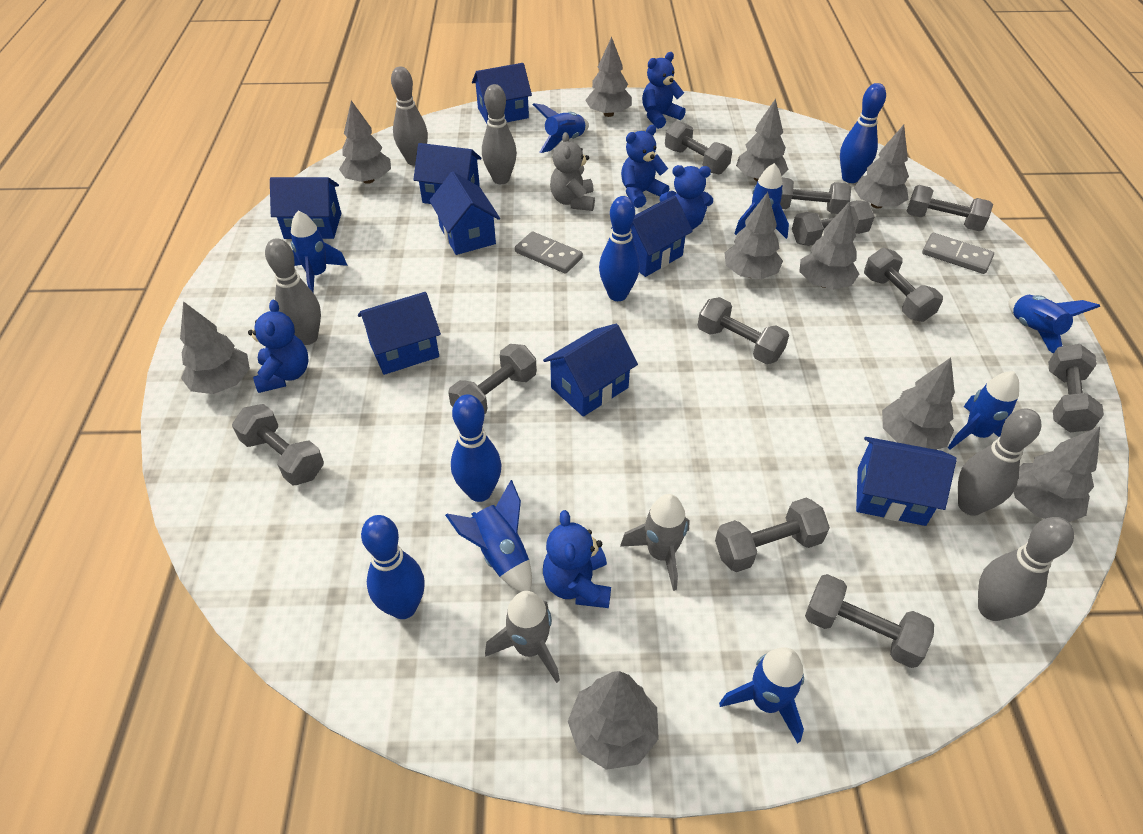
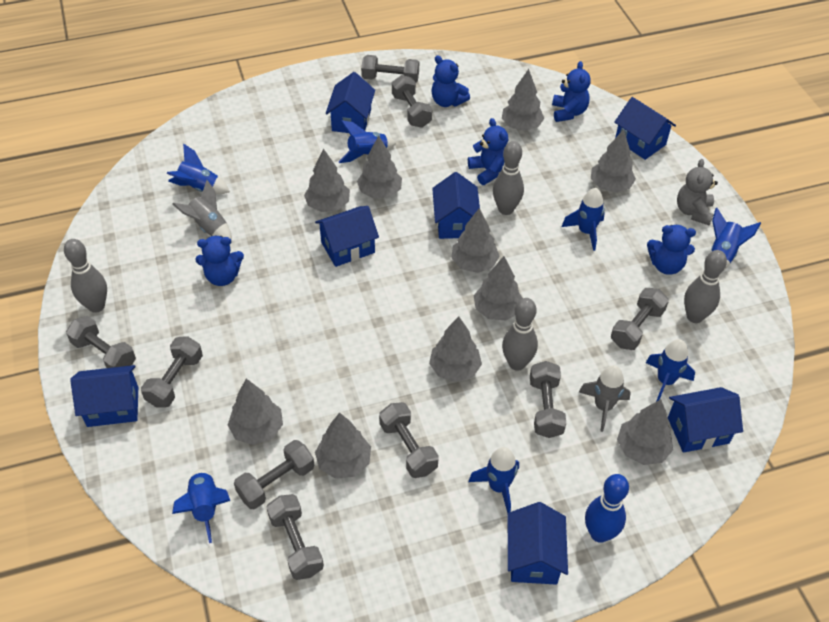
blue bowling pin: 4 -> 1
blue house: 8 -> 7
grey bowling pin: 5 -> 4
grey domino: 2 -> 0
grey dumbbell: 11 -> 9

